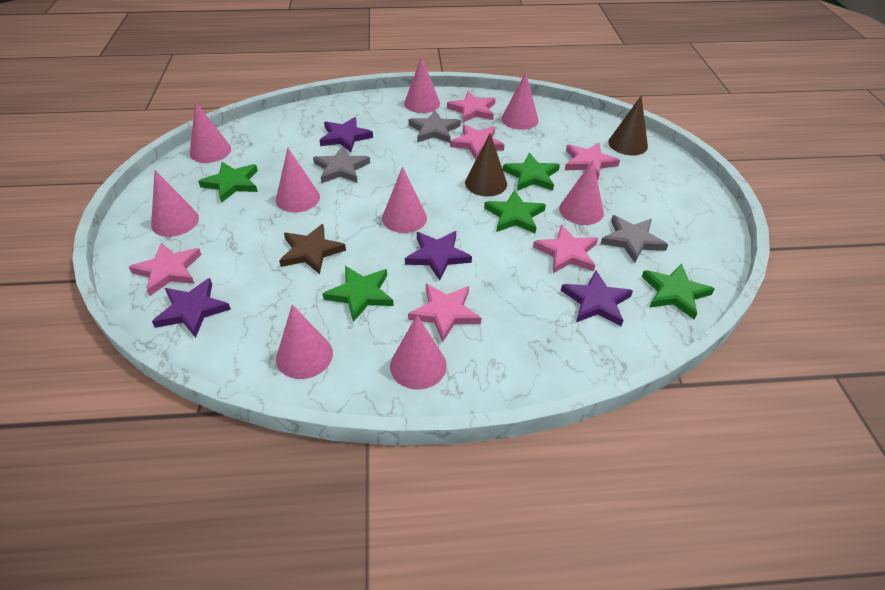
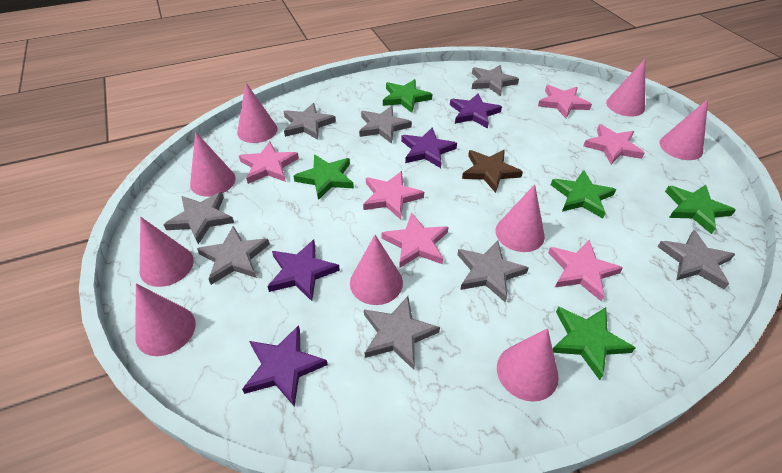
brown cone: 2 -> 0
grey star: 3 -> 8

